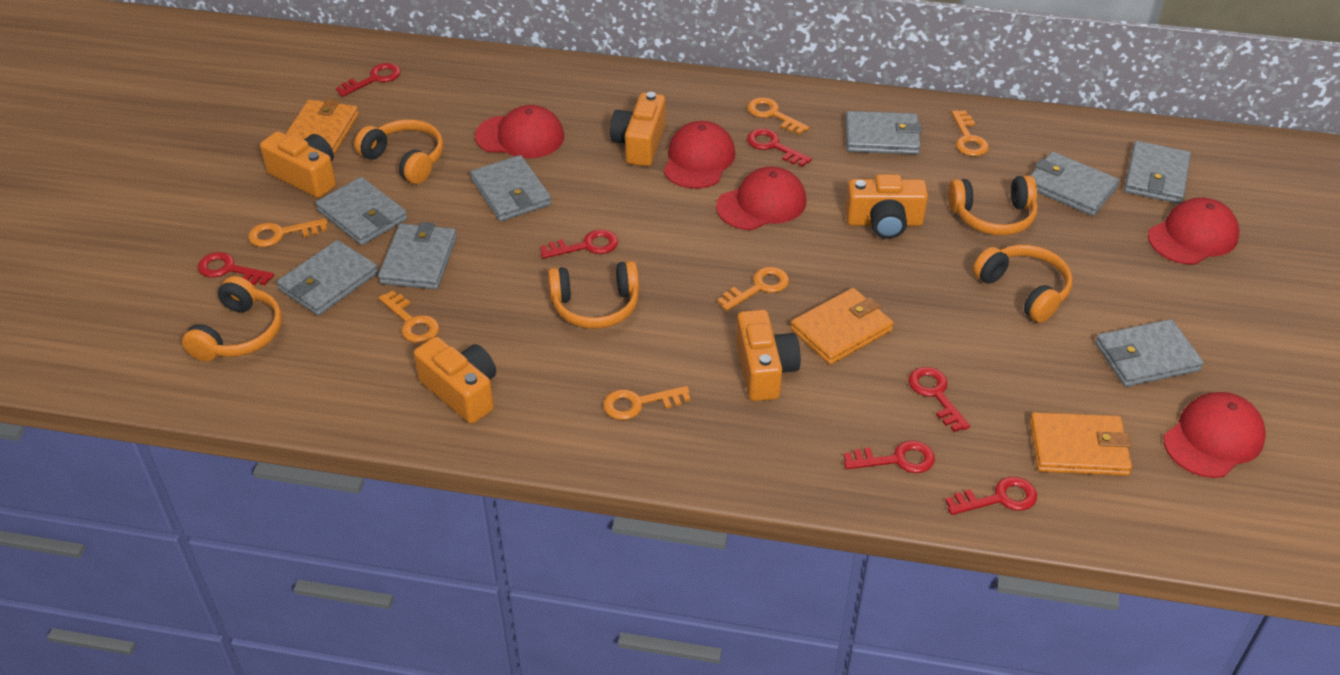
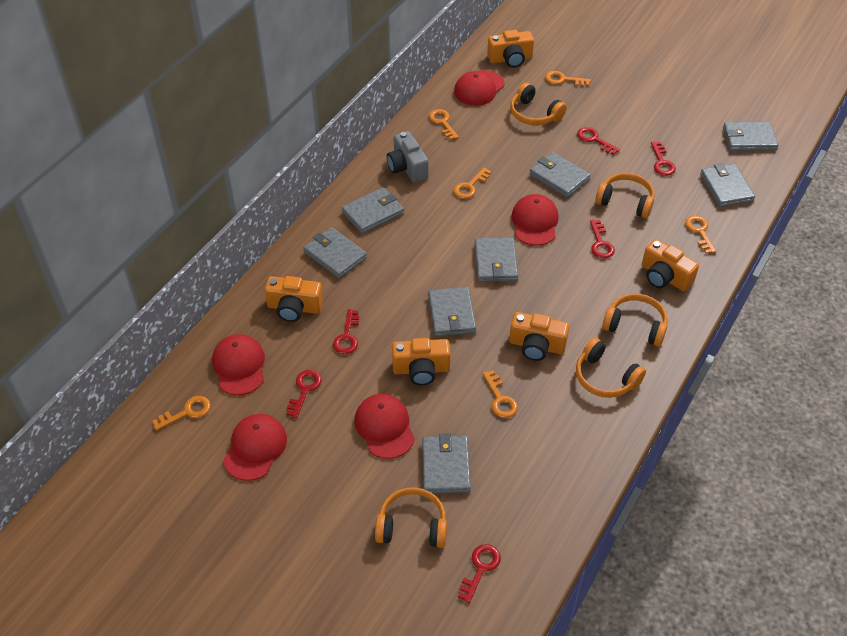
grey camera: 0 -> 1
orange wallet: 3 -> 0
red key: 7 -> 6

